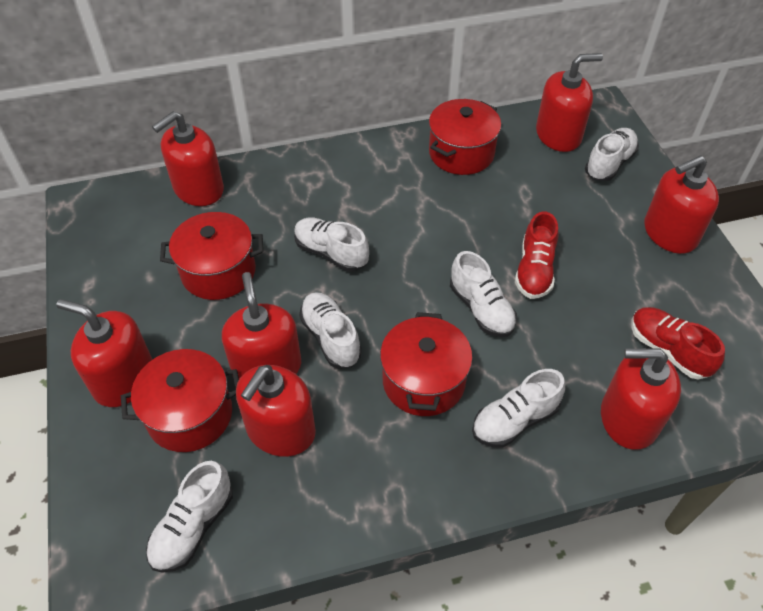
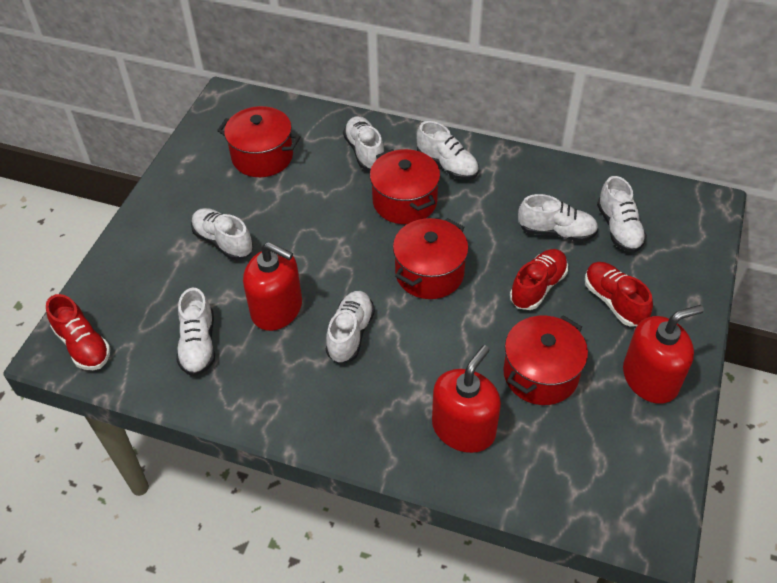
red shoe: 2 -> 3
red soap dispenser: 7 -> 3
white shoe: 6 -> 7

